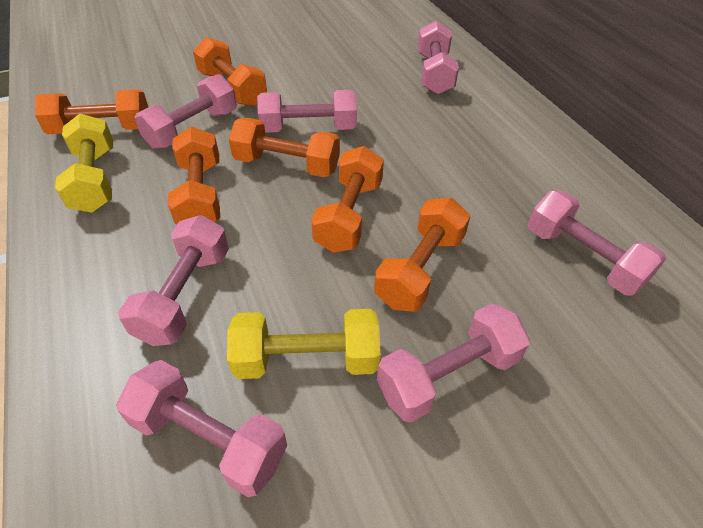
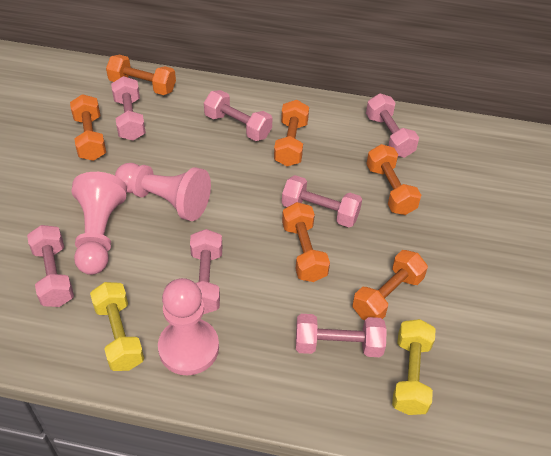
pink pawn: 0 -> 3

